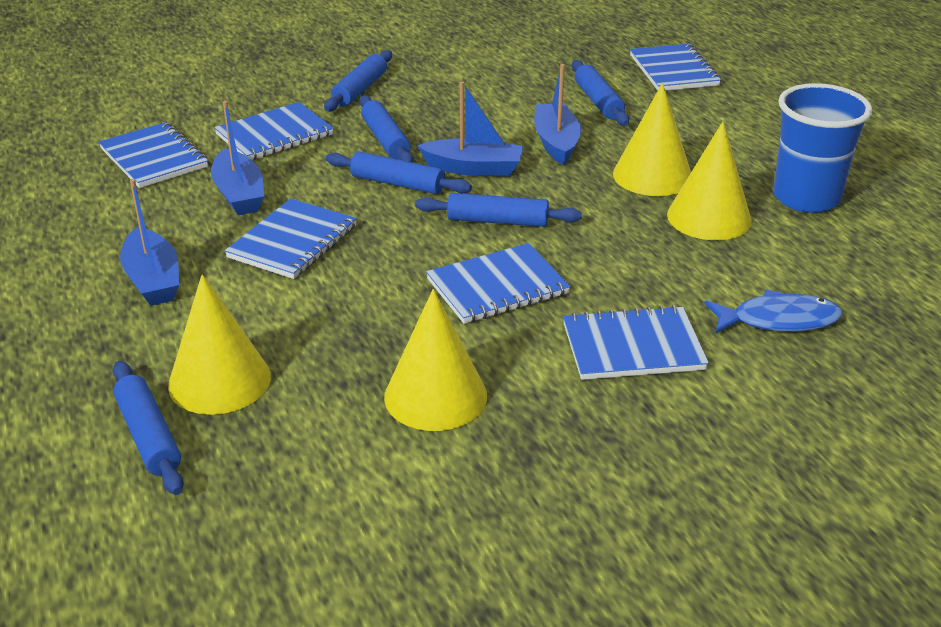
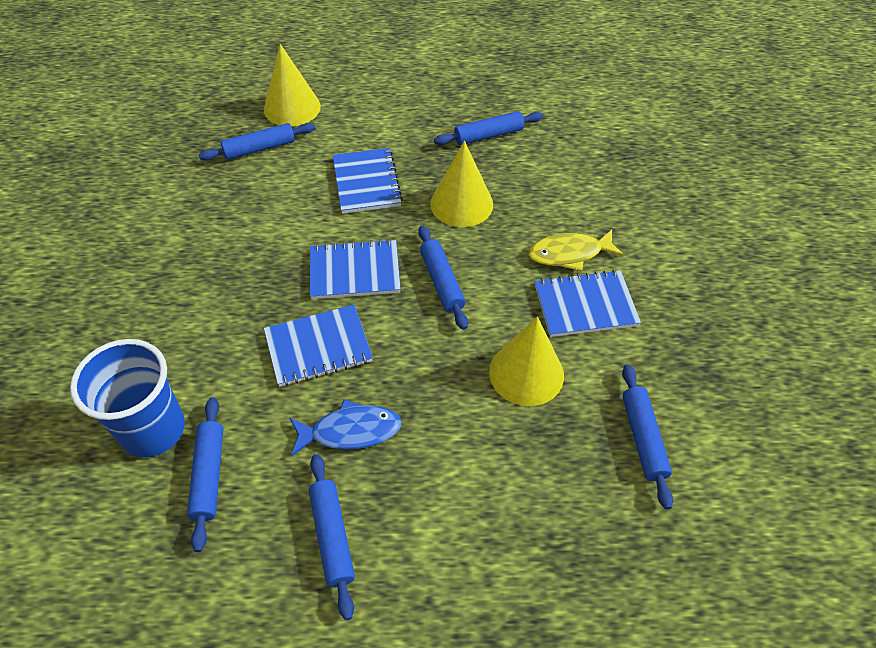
blue boat: 4 -> 0
blue notebook: 6 -> 4
yellow cone: 4 -> 3
yellow fish: 0 -> 1

